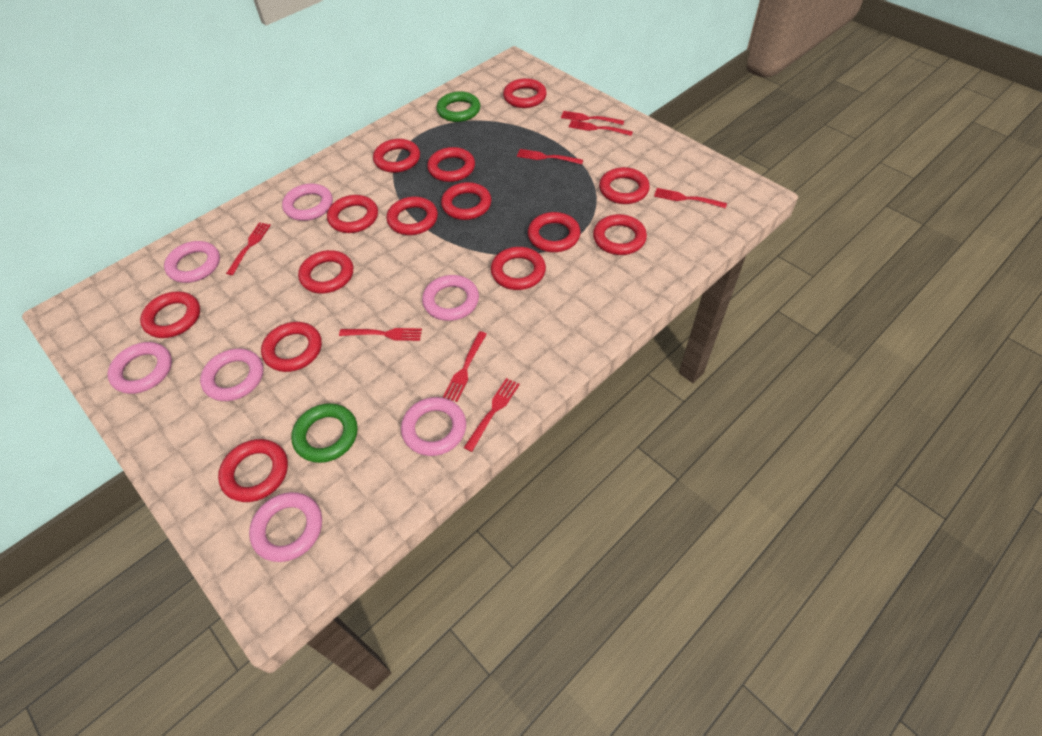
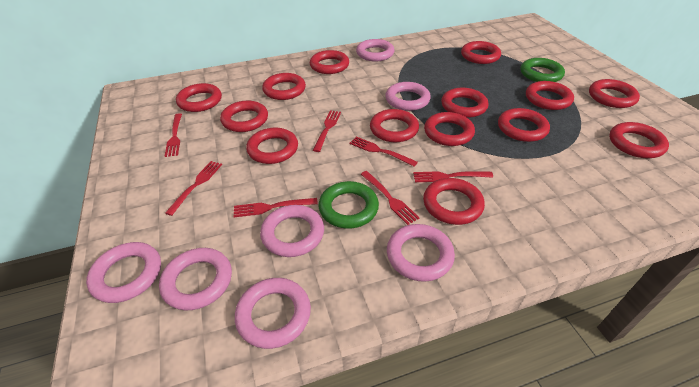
red fork: 8 -> 7

